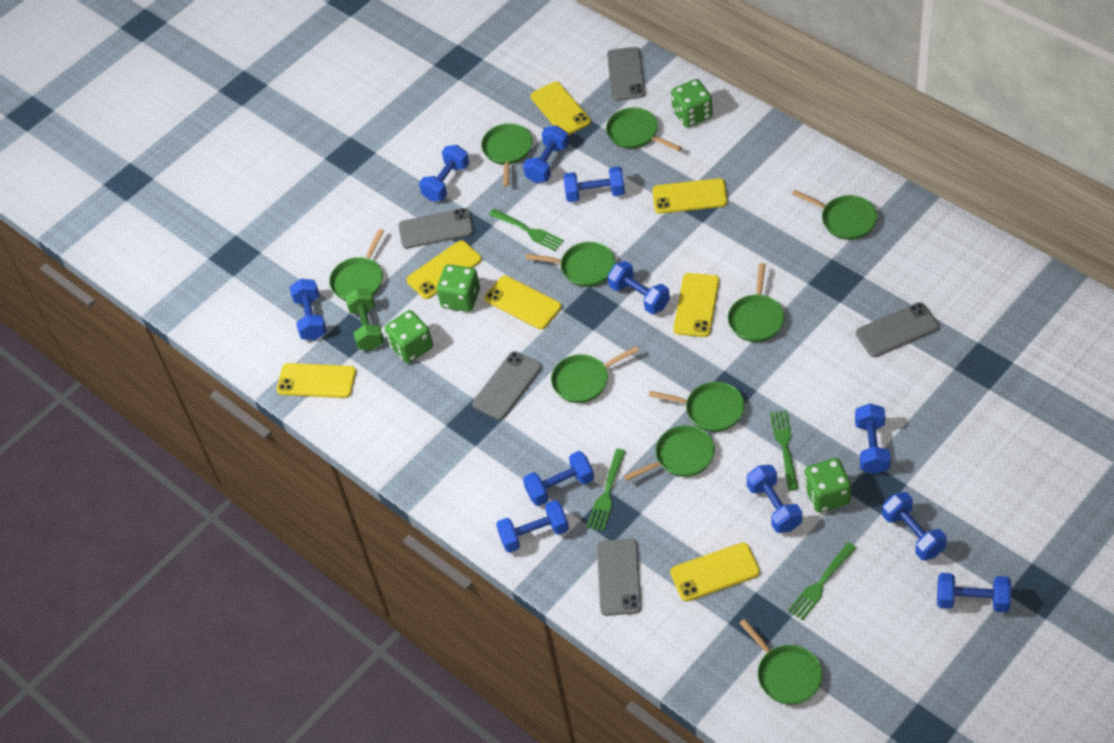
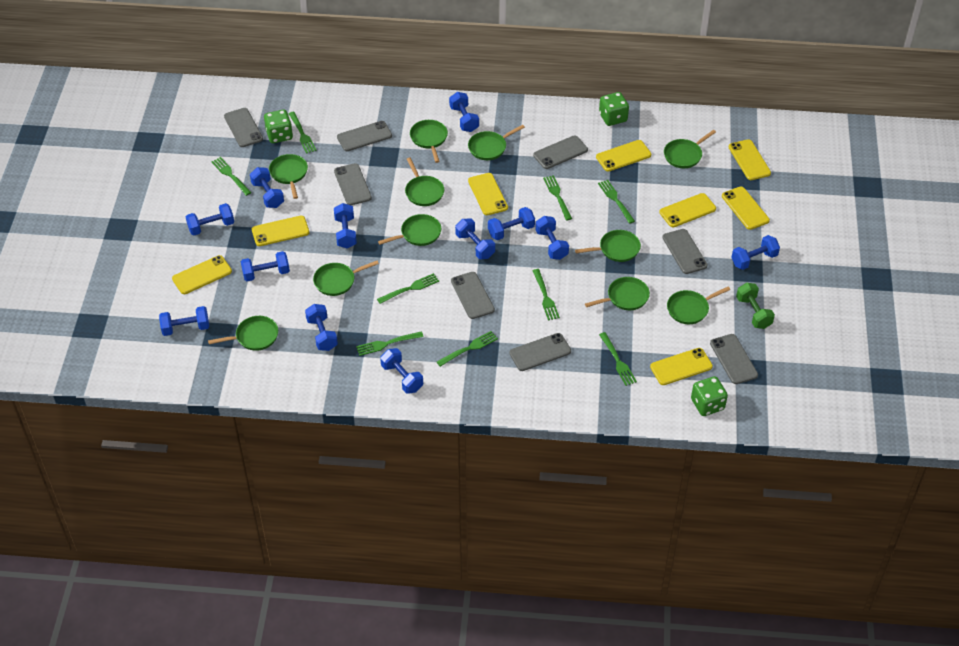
blue dumbbell: 11 -> 12
green dice: 4 -> 3
green fork: 4 -> 9
green pan: 10 -> 11
grey phone: 5 -> 8
yellow phone: 7 -> 8

